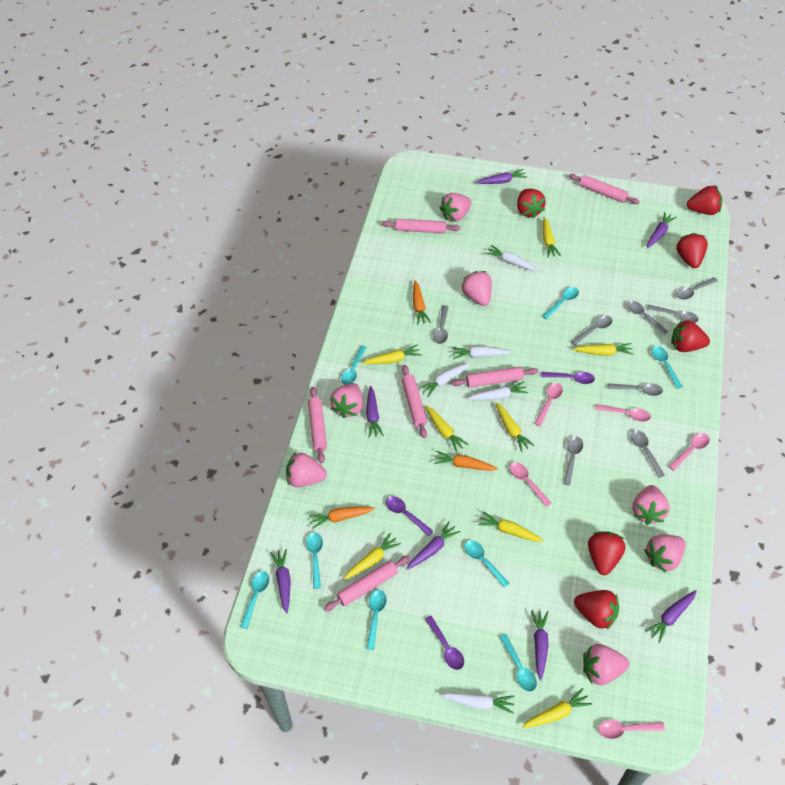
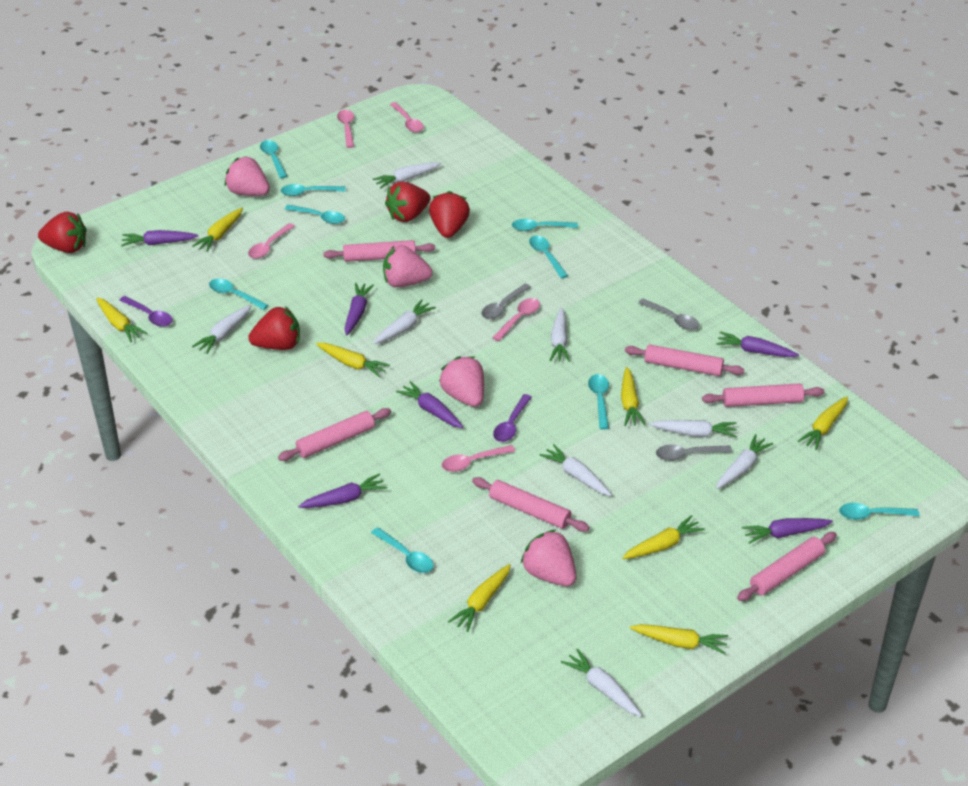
grey spoon: 8 -> 3
orange carrot: 3 -> 0
pink strawberry: 7 -> 4
purple carrot: 7 -> 6
purple spoon: 3 -> 2
red strawberry: 6 -> 4
turquoise spoon: 8 -> 9
white carrot: 5 -> 8

